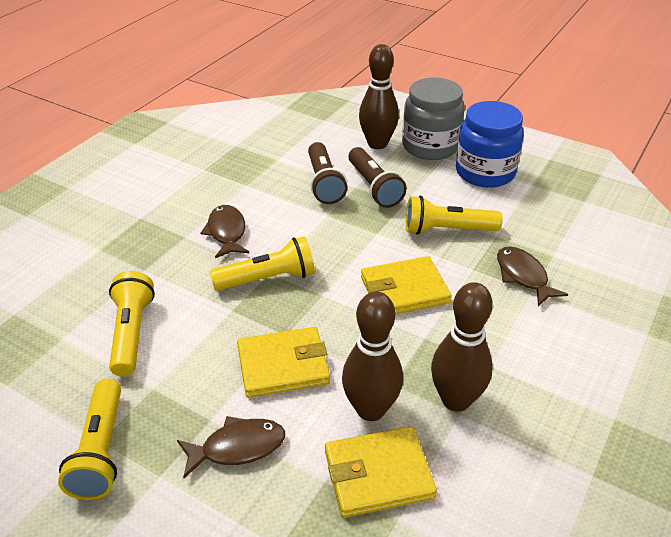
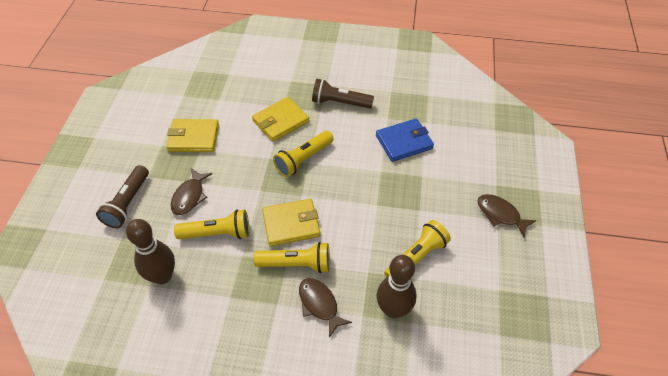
blue jar: 1 -> 0
blue wallet: 0 -> 1
brown bowling pin: 3 -> 2
grey jar: 1 -> 0

